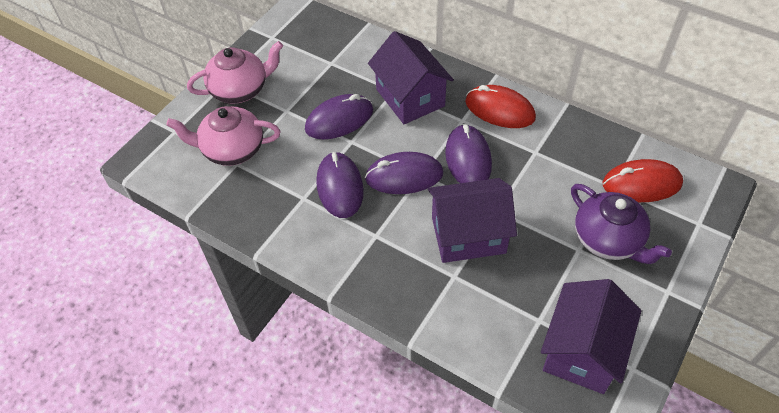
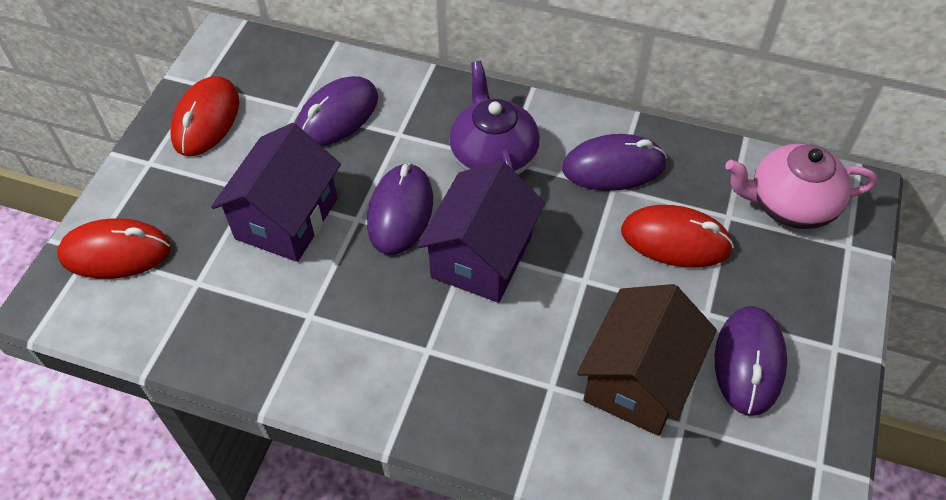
brown house: 0 -> 1
pink teapot: 2 -> 1
purple house: 3 -> 2
red mouse: 2 -> 3

